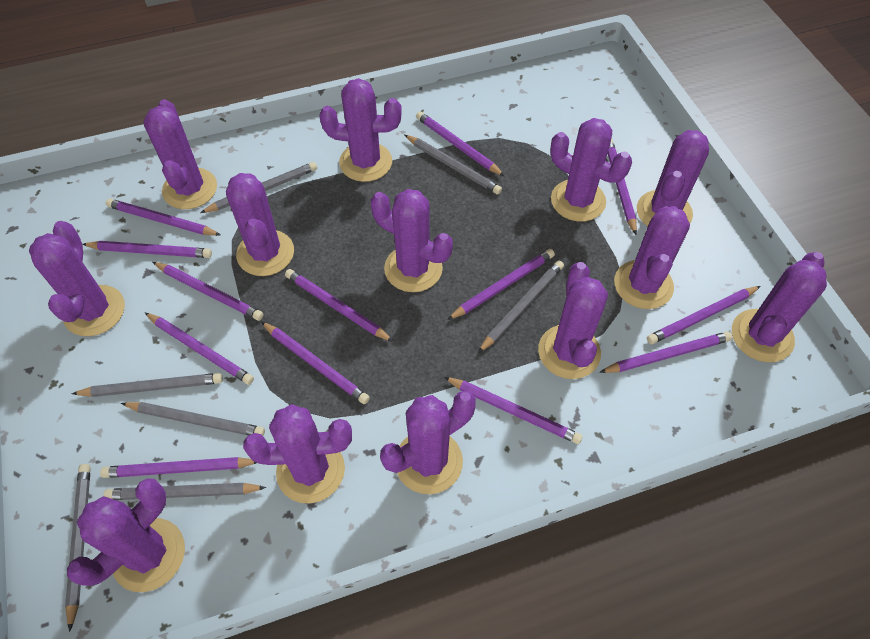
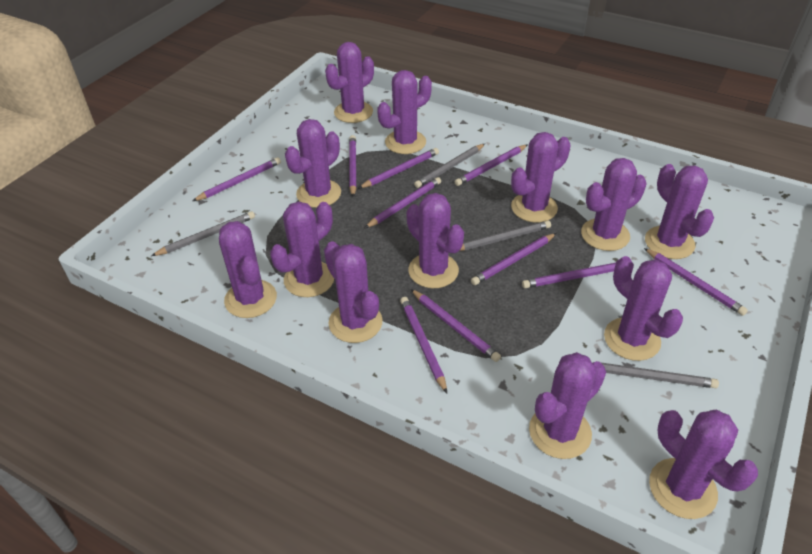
grey pencil: 7 -> 4
purple pencil: 13 -> 10

